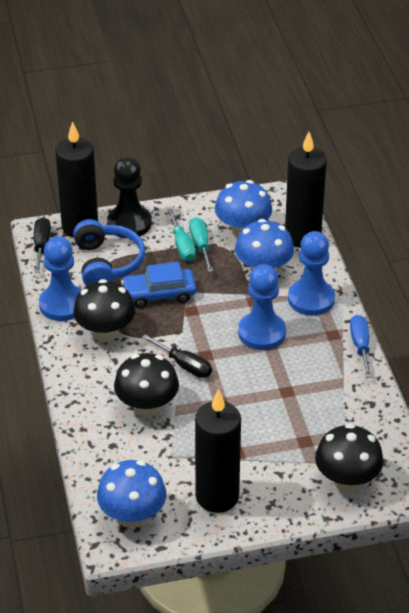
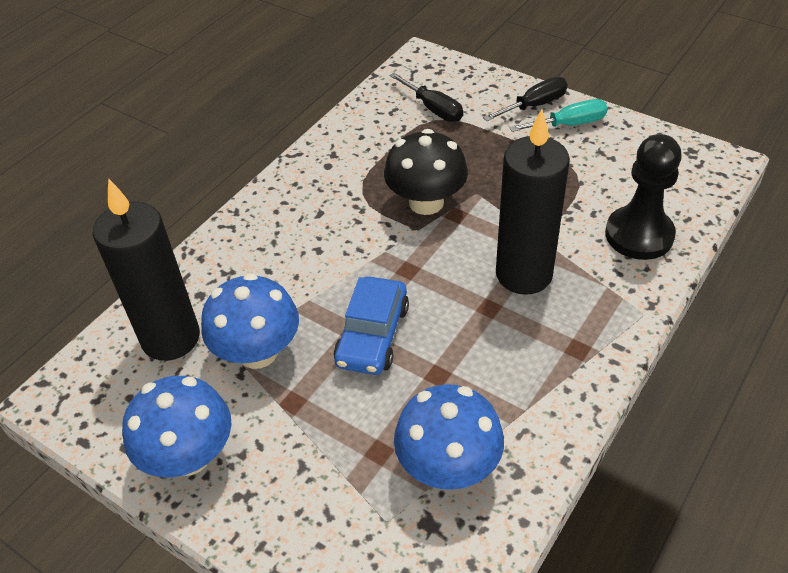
black candle: 3 -> 2
black mushroom: 3 -> 1
blue headphones: 1 -> 0
blue pawn: 3 -> 0
blue screwdriver: 1 -> 0
turquoise screwdriver: 2 -> 1

